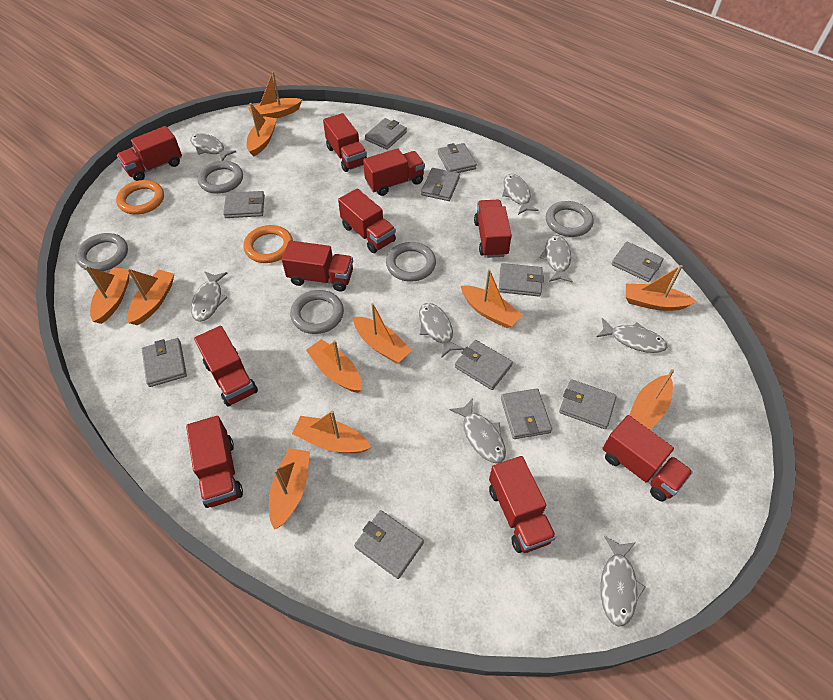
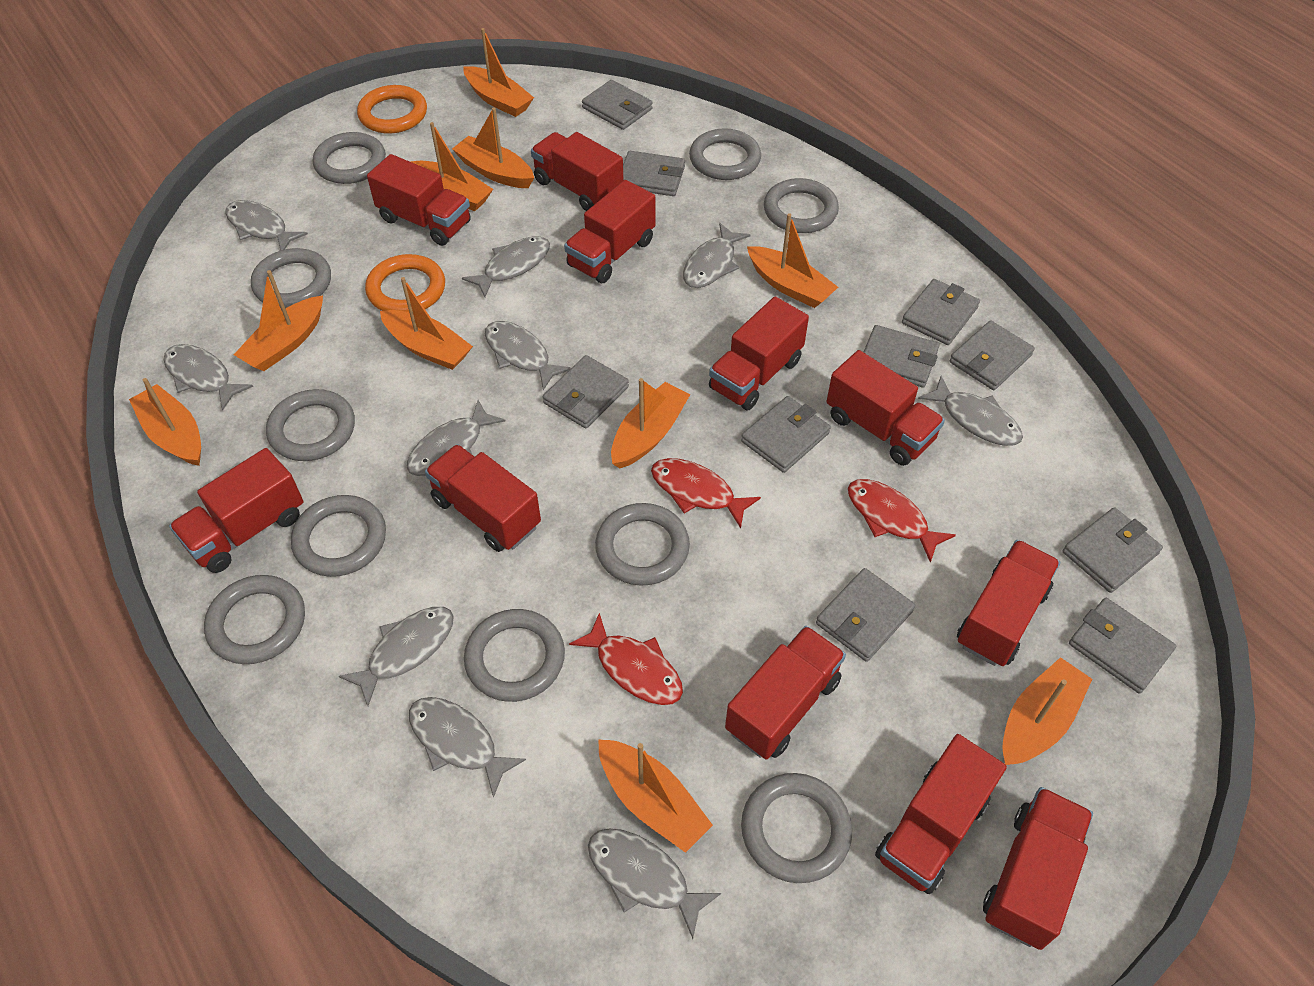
grey fish: 8 -> 10
grey ring: 5 -> 10
grey wallet: 11 -> 10
orange boat: 11 -> 10
red fish: 0 -> 3
red truck: 10 -> 11

